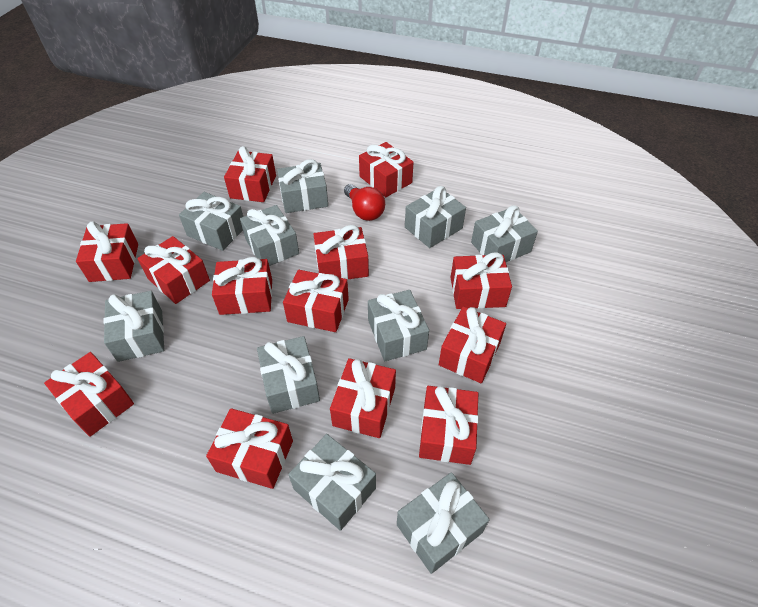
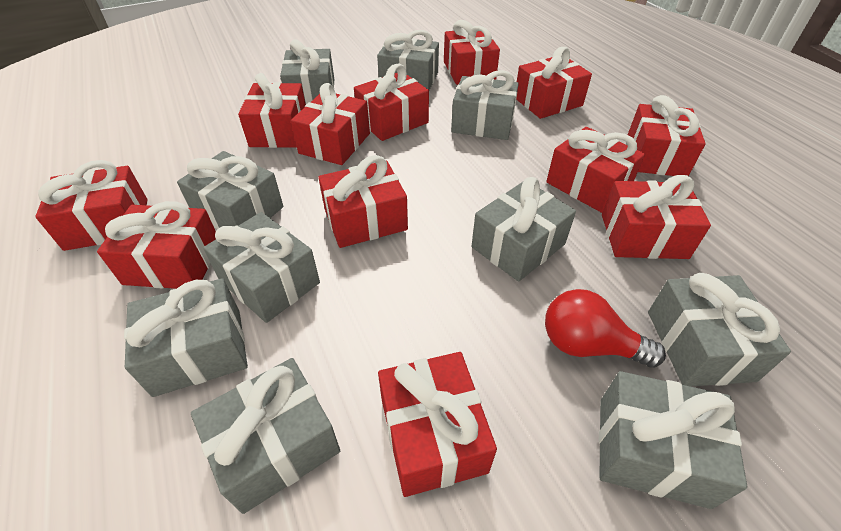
red gift: 13 -> 12

